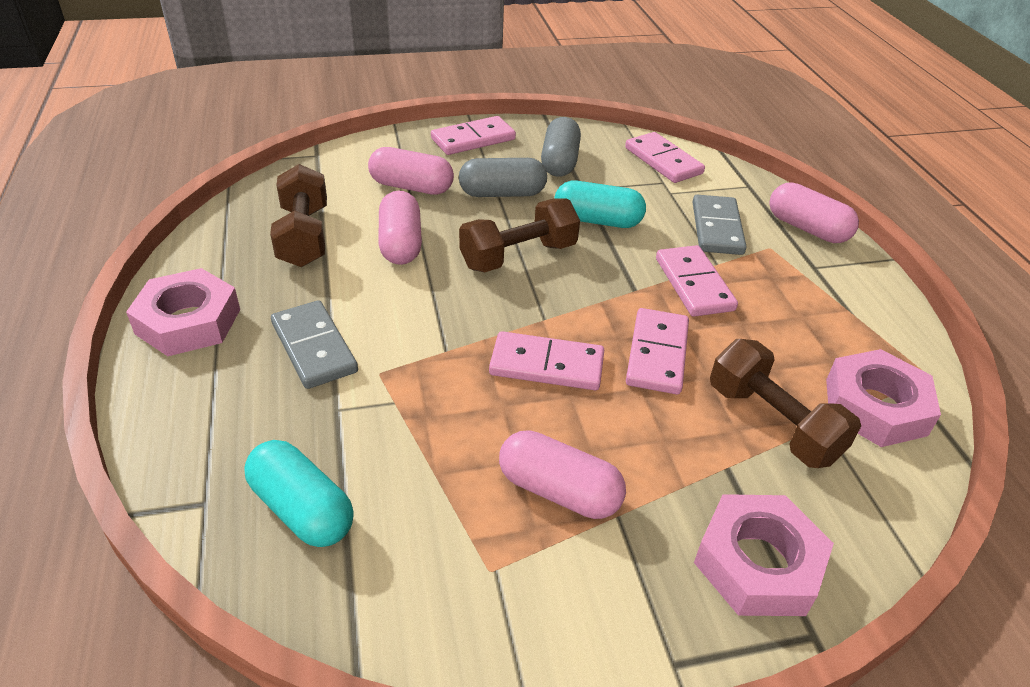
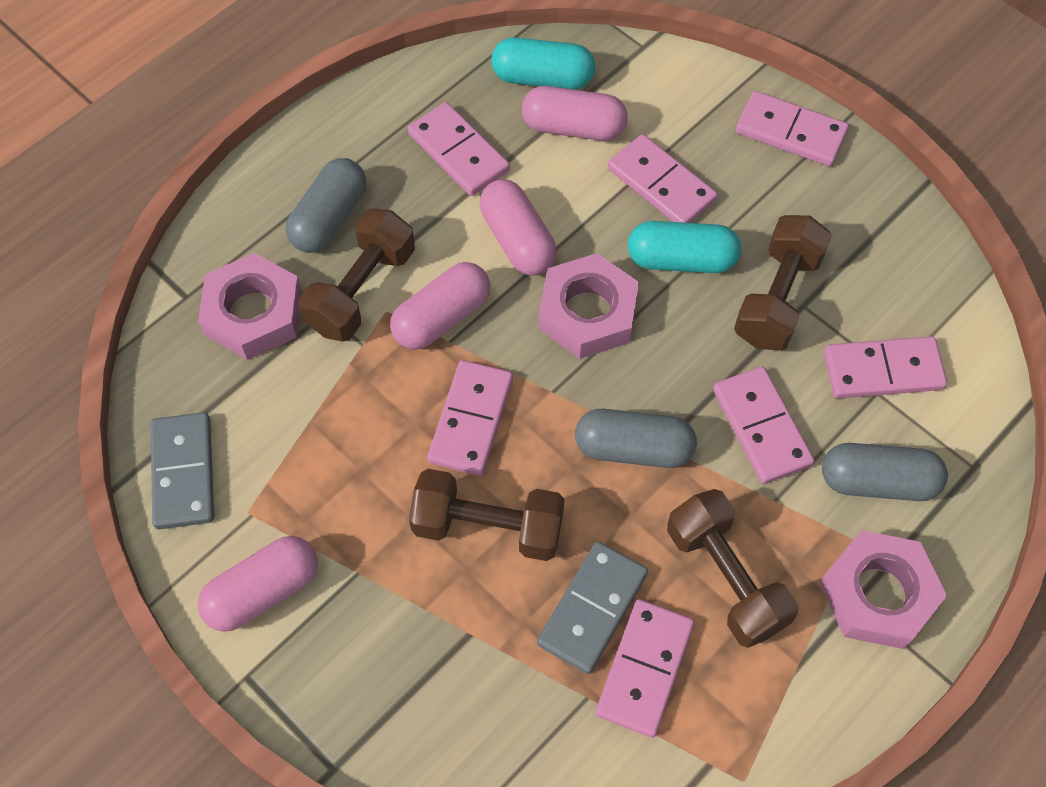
brown dumbbell: 3 -> 4
grey capsule: 2 -> 3
pink domino: 5 -> 7

